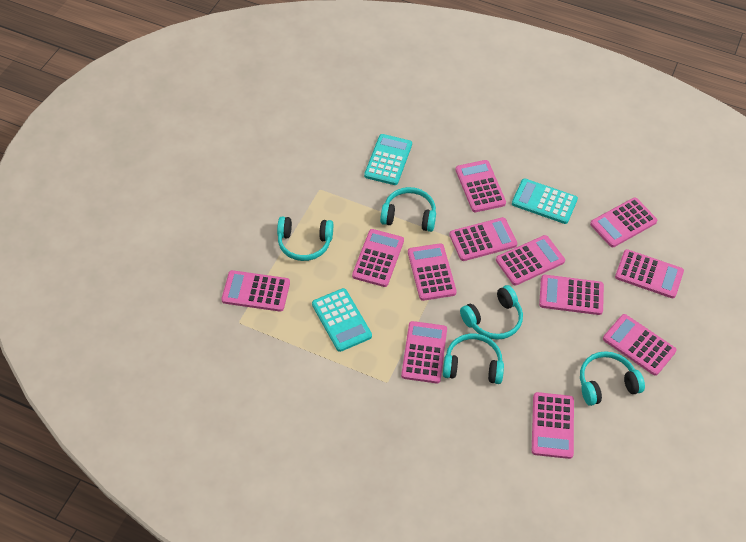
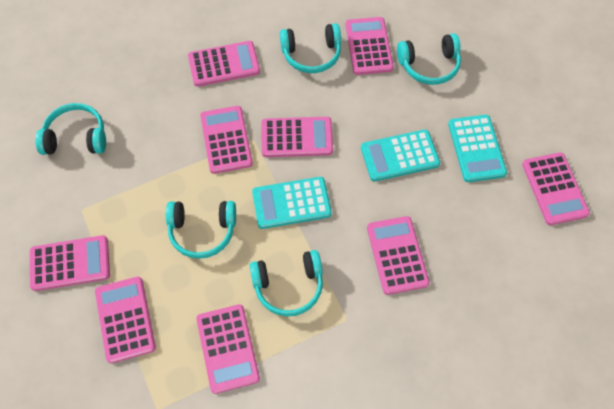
pink calculator: 12 -> 9

